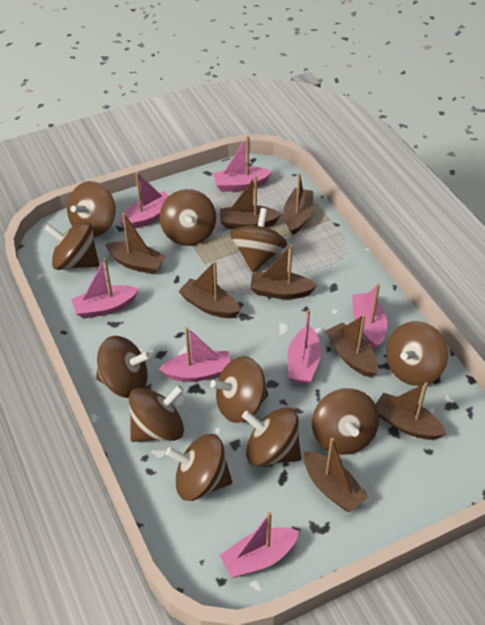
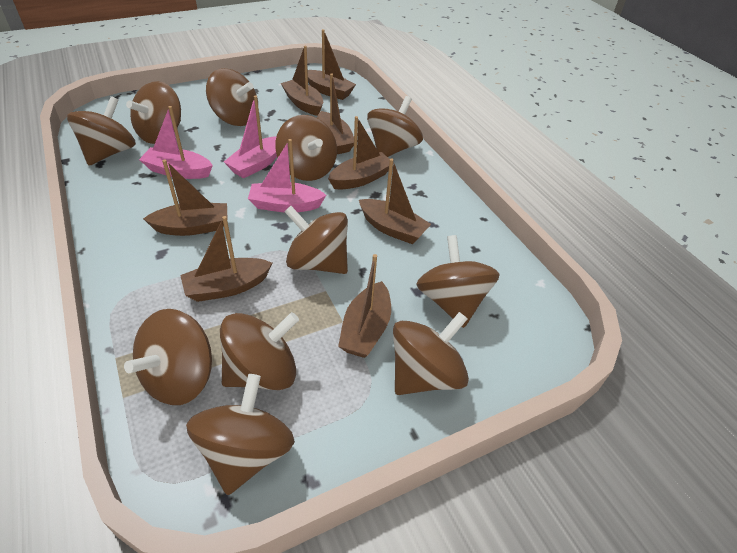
pink boat: 7 -> 3

